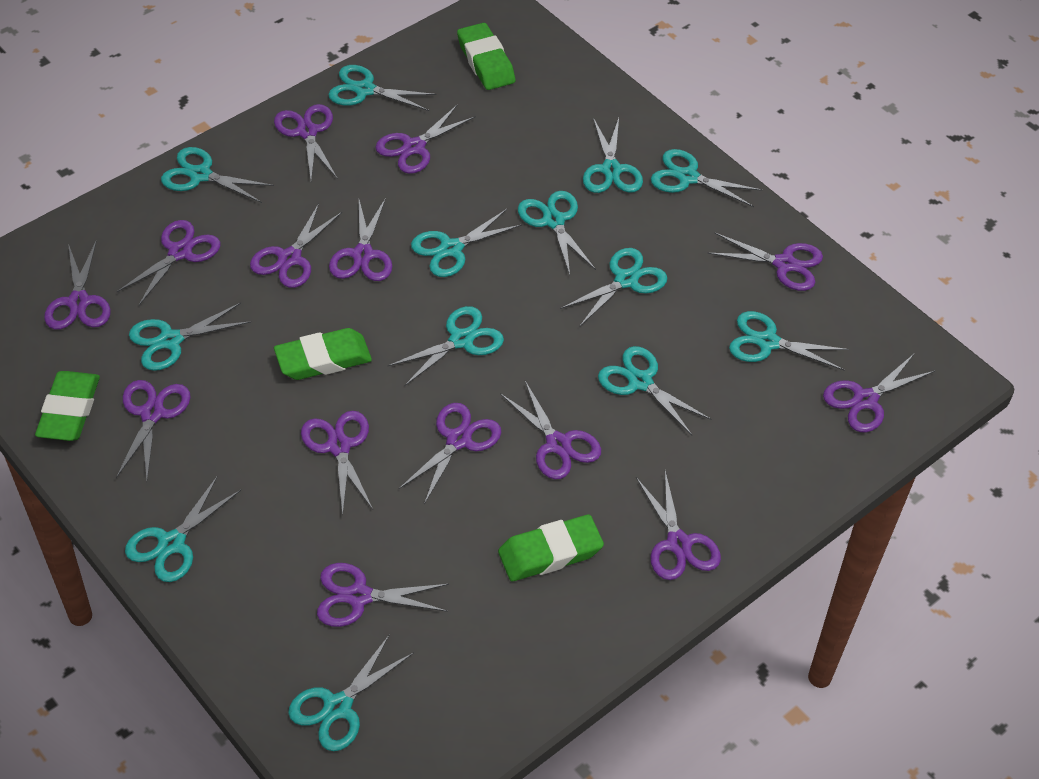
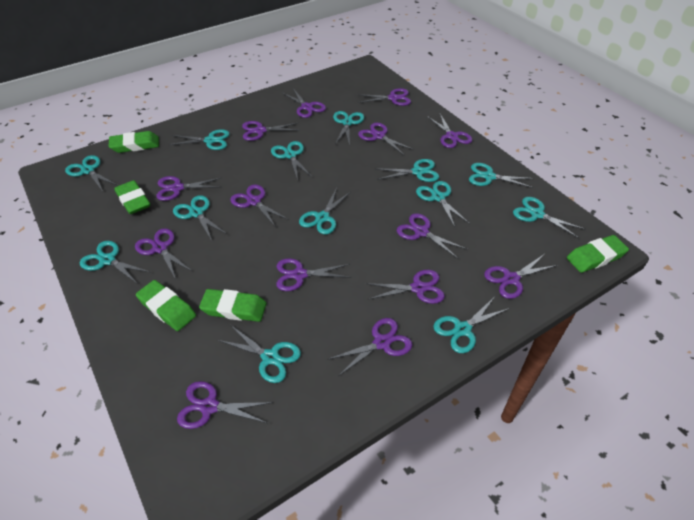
green eraser: 4 -> 5

